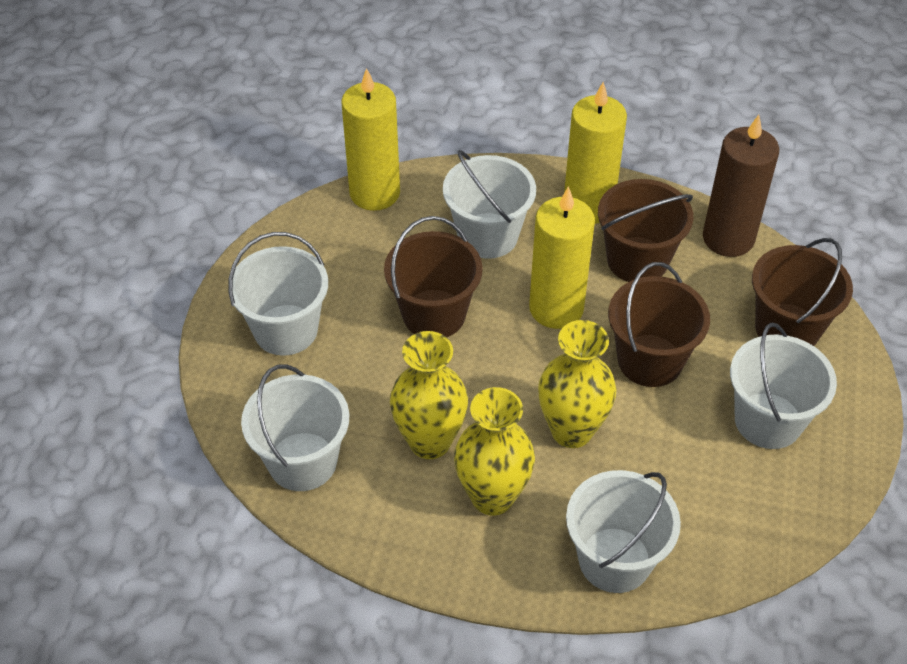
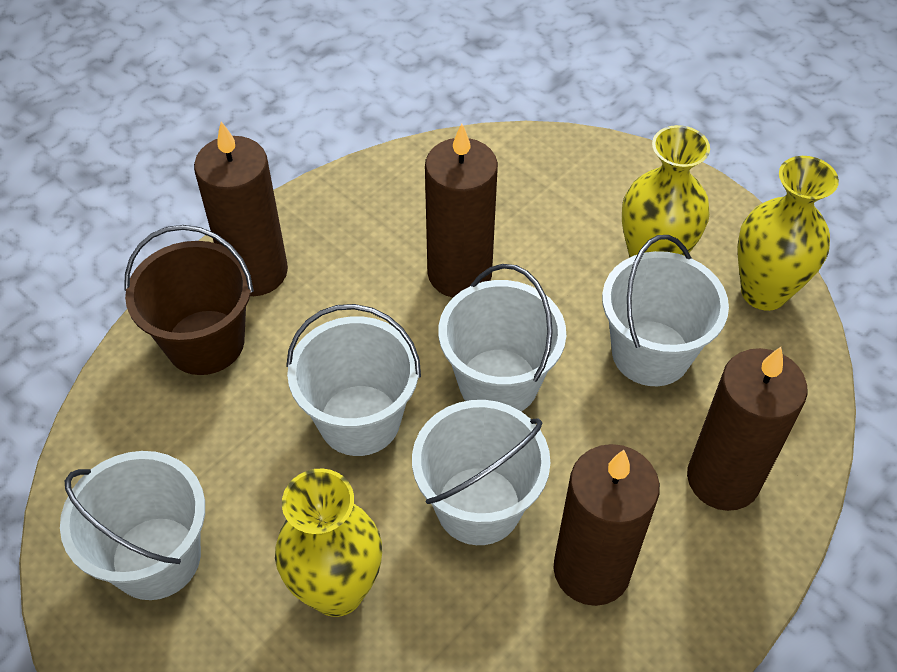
brown bucket: 4 -> 1
brown candle: 1 -> 4
yellow candle: 3 -> 0

